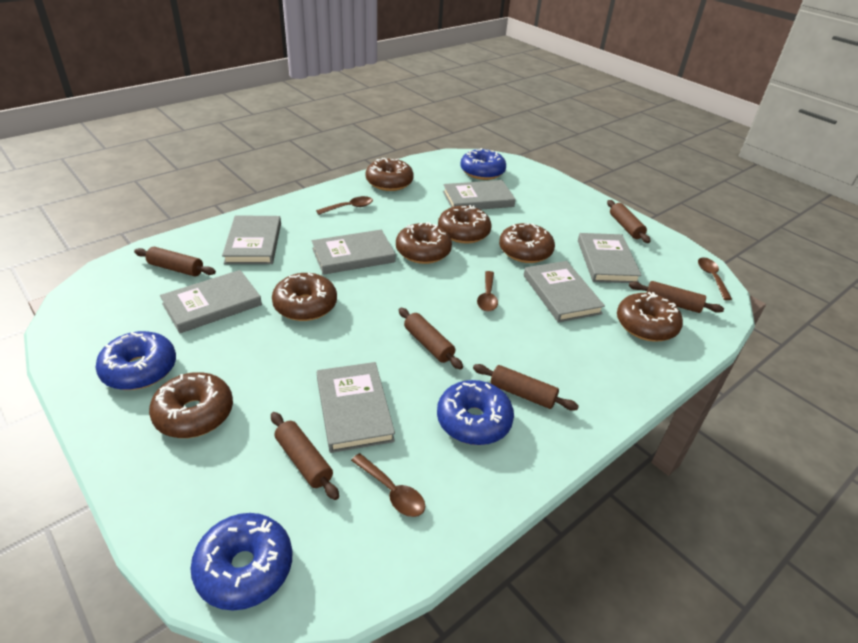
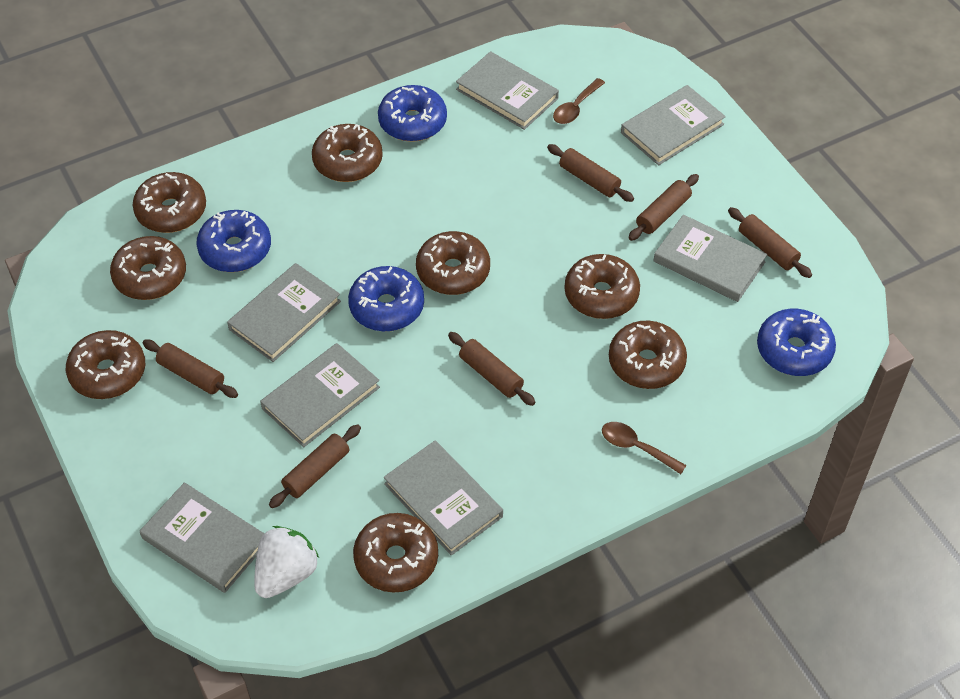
brown donut: 7 -> 8
brown spoon: 4 -> 2
white strawberry: 0 -> 1

